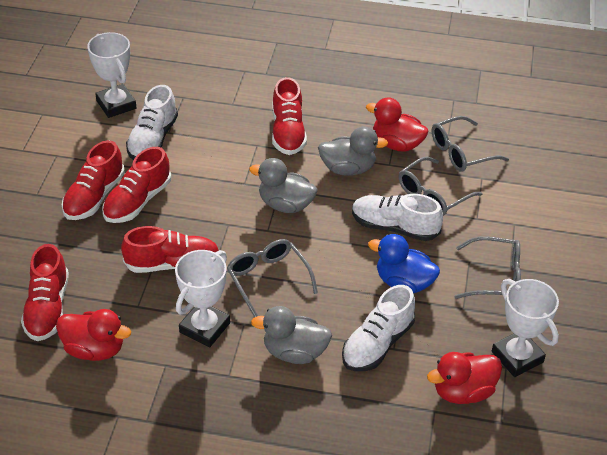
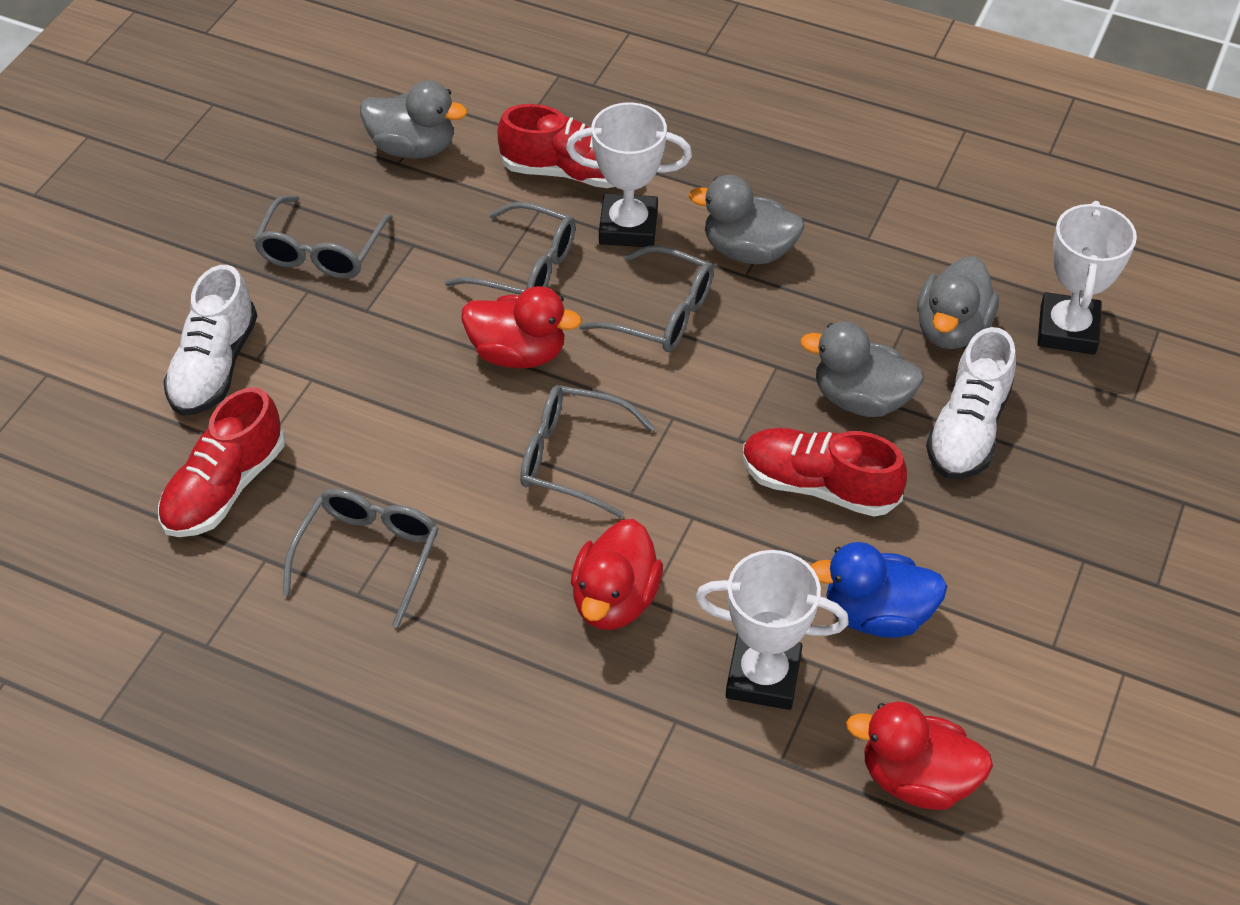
grey duck: 3 -> 4
grey glasses: 4 -> 5
red shoe: 5 -> 3
white shoe: 3 -> 2

